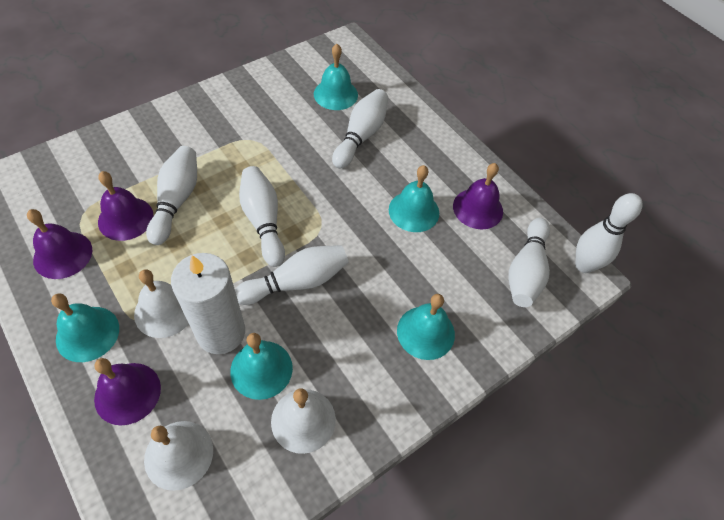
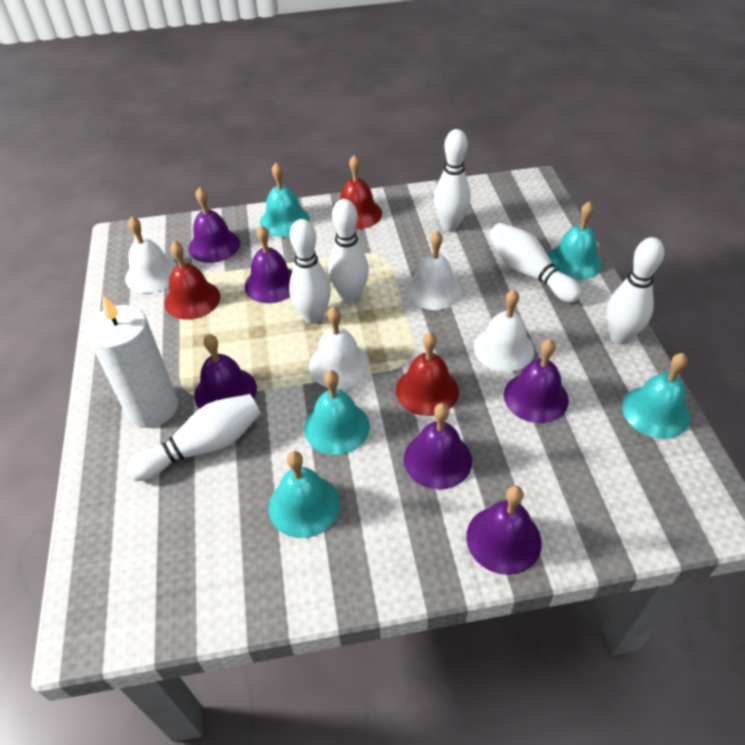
purple bell: 4 -> 6
red bell: 0 -> 3
white bell: 3 -> 4

